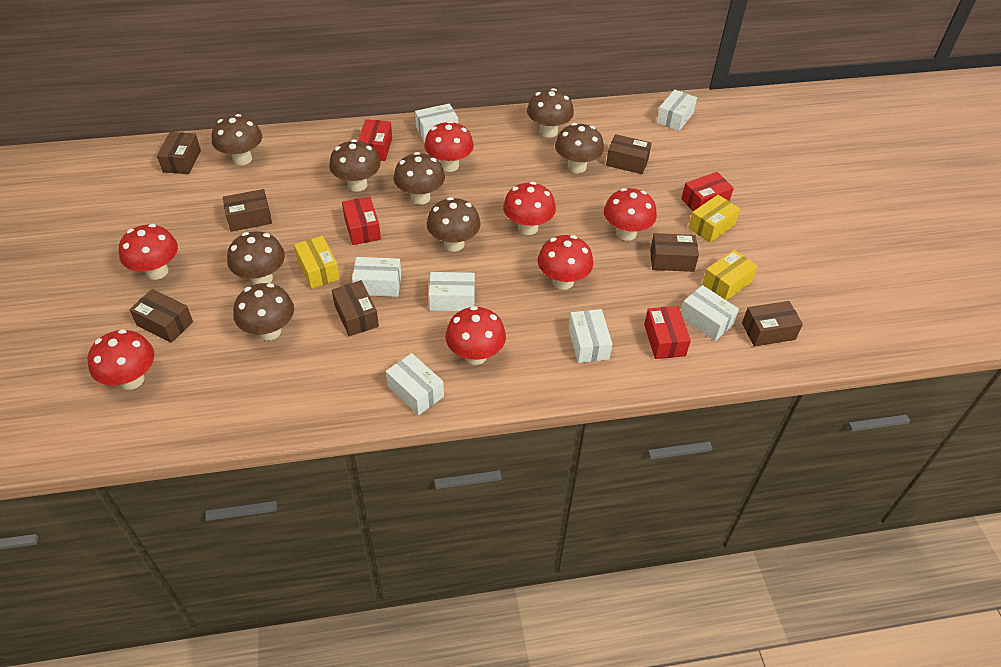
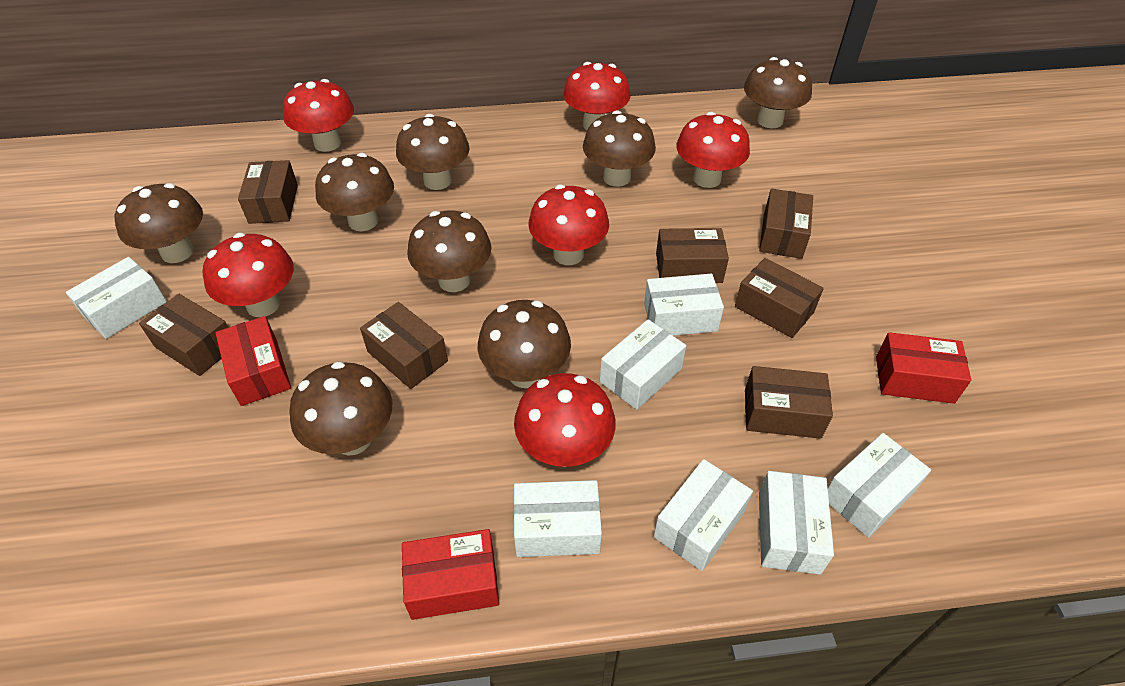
red box: 4 -> 3
red mushroom: 7 -> 6
yellow box: 3 -> 0

